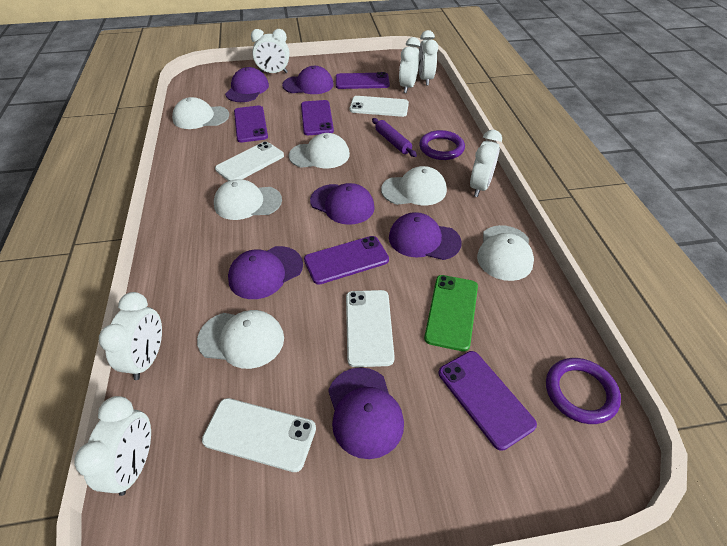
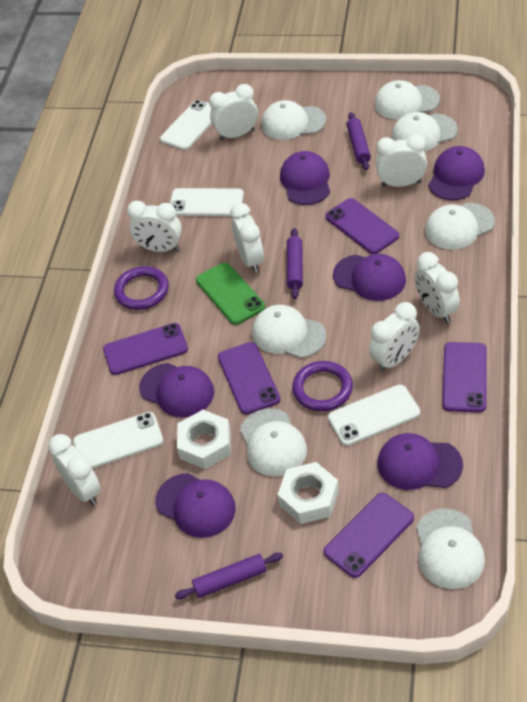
purple rolling pin: 1 -> 3
white cap: 6 -> 7
white clock: 6 -> 7
white nut: 0 -> 2

